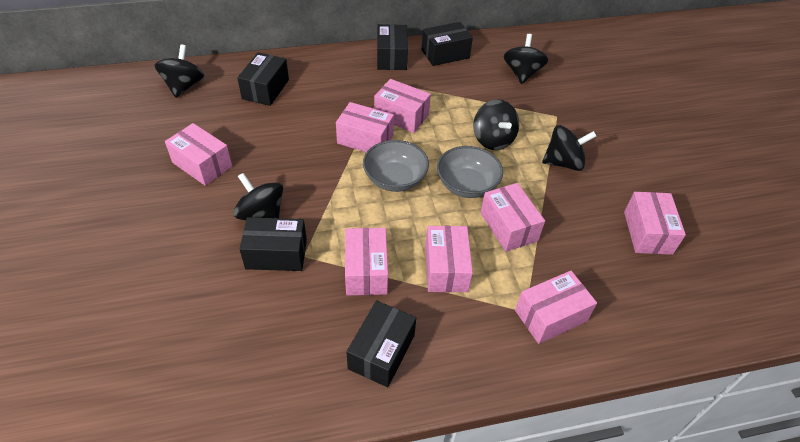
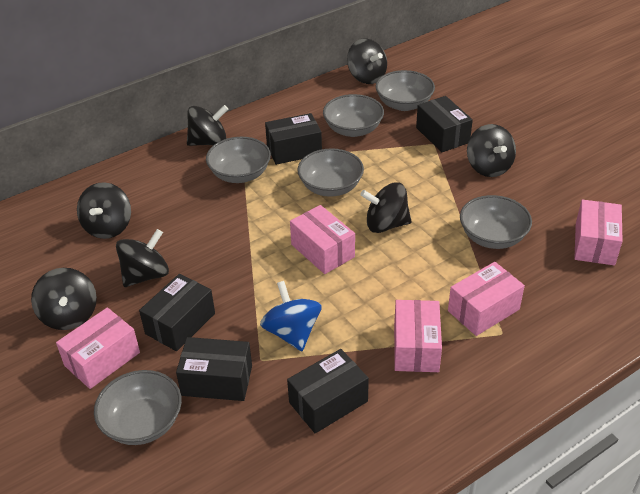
black spinning top: 5 -> 7
blue spinning top: 0 -> 1
grey bowl: 2 -> 6
pink box: 8 -> 5

